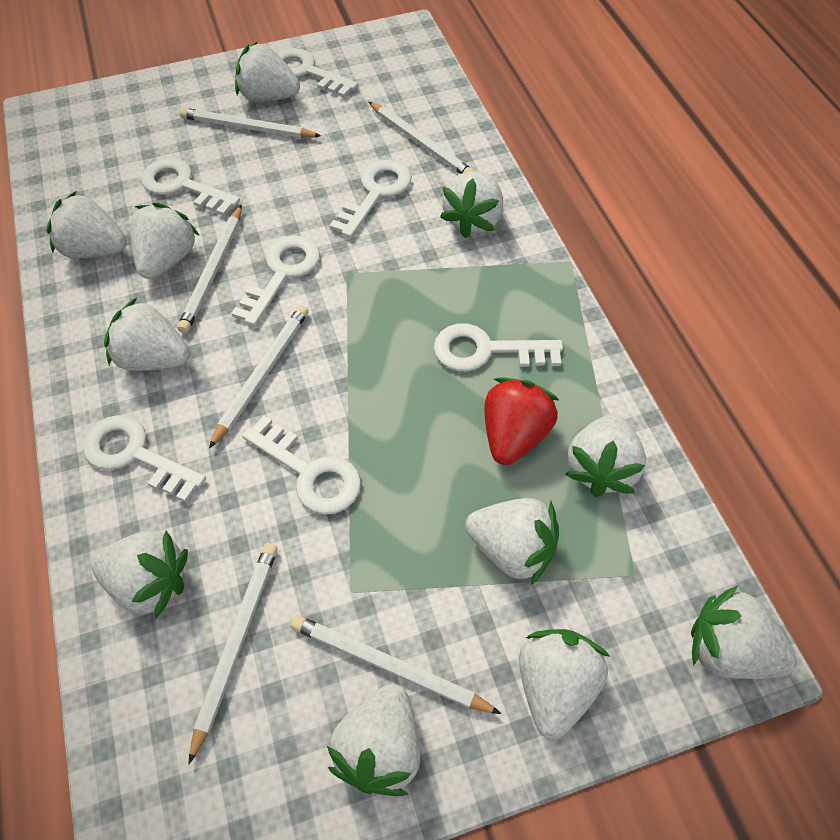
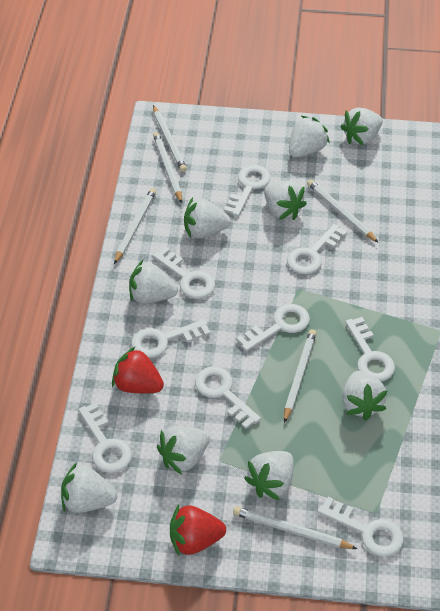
red strawberry: 1 -> 2
white key: 7 -> 9
white strawberry: 11 -> 9

